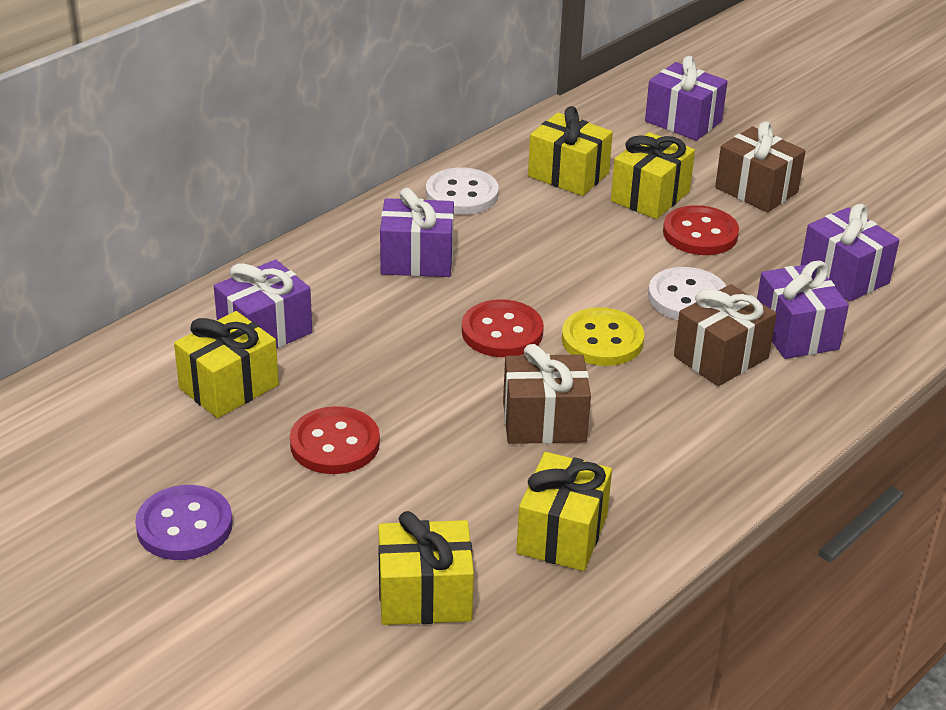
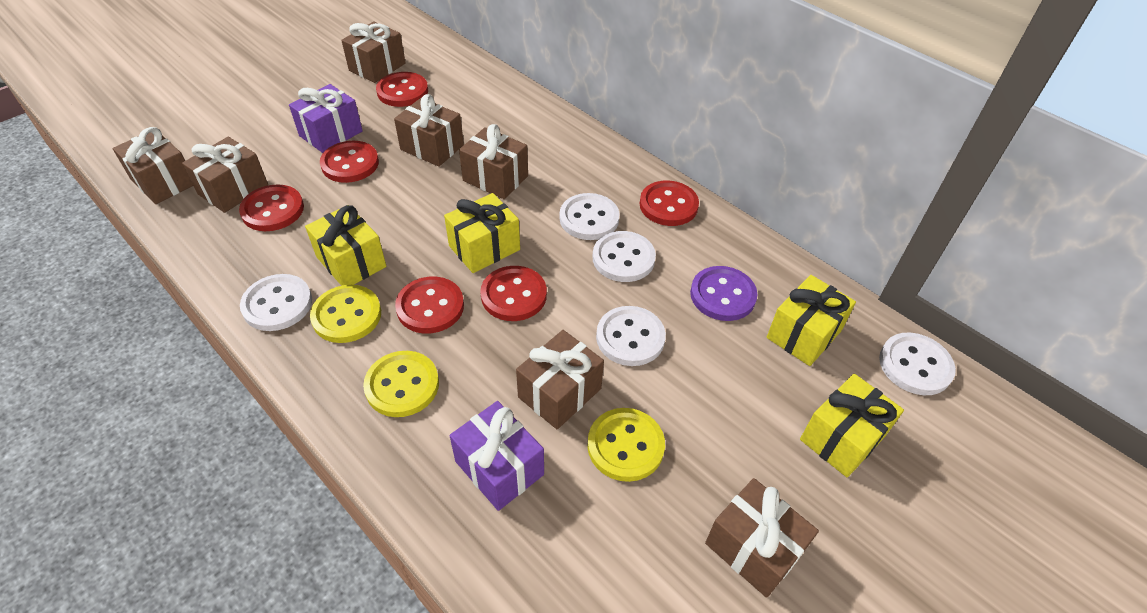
brown gift: 3 -> 7
purple gift: 5 -> 2
red button: 3 -> 6
white button: 2 -> 5
yellow button: 1 -> 3
yellow gift: 5 -> 4

